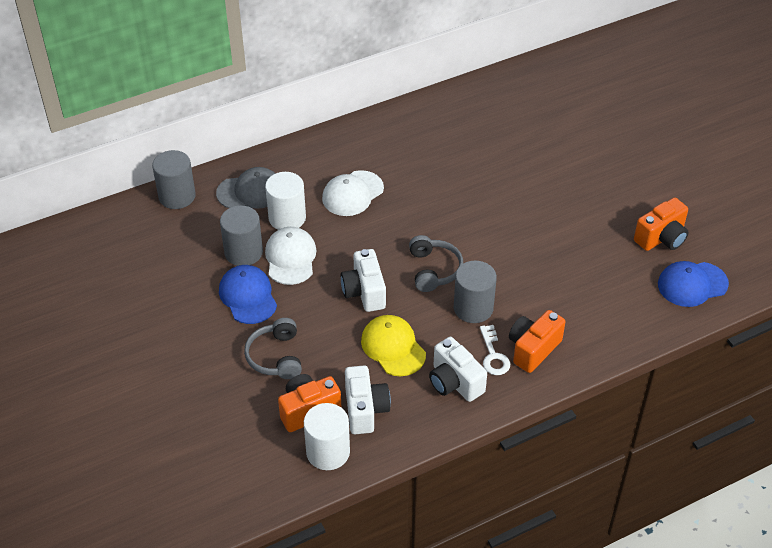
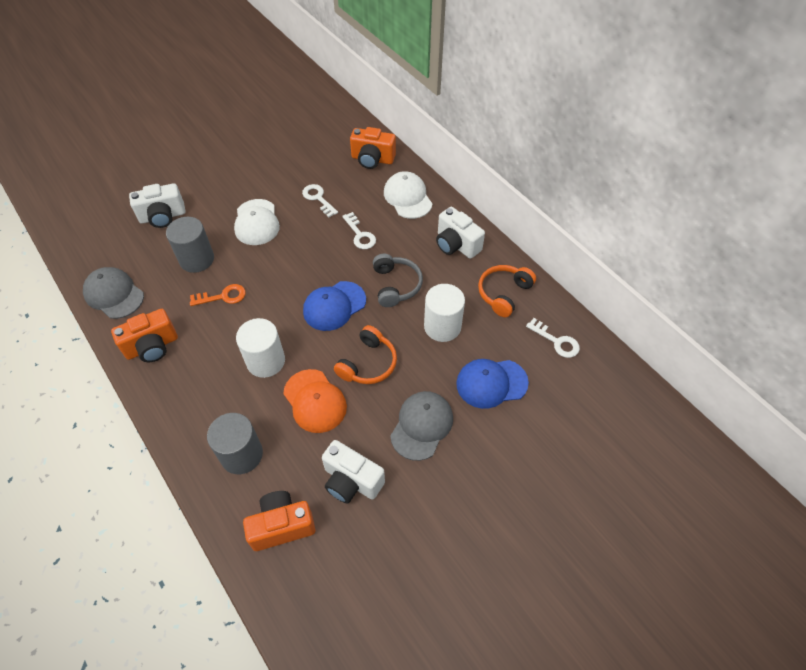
grey cap: 1 -> 2
grey cylinder: 3 -> 2
grey headphones: 2 -> 1
orange cap: 0 -> 1
orange headphones: 0 -> 2
orange key: 0 -> 1
white key: 1 -> 3
yellow cap: 1 -> 0

